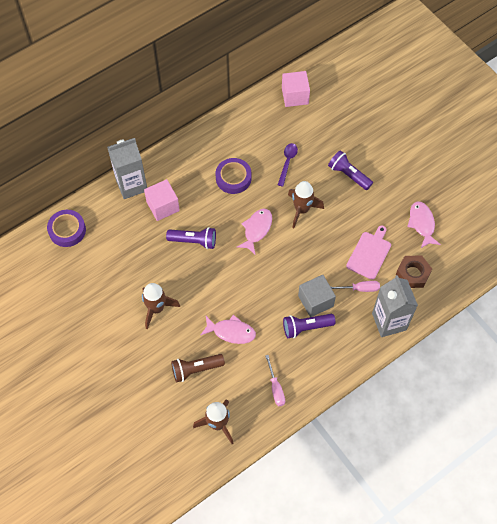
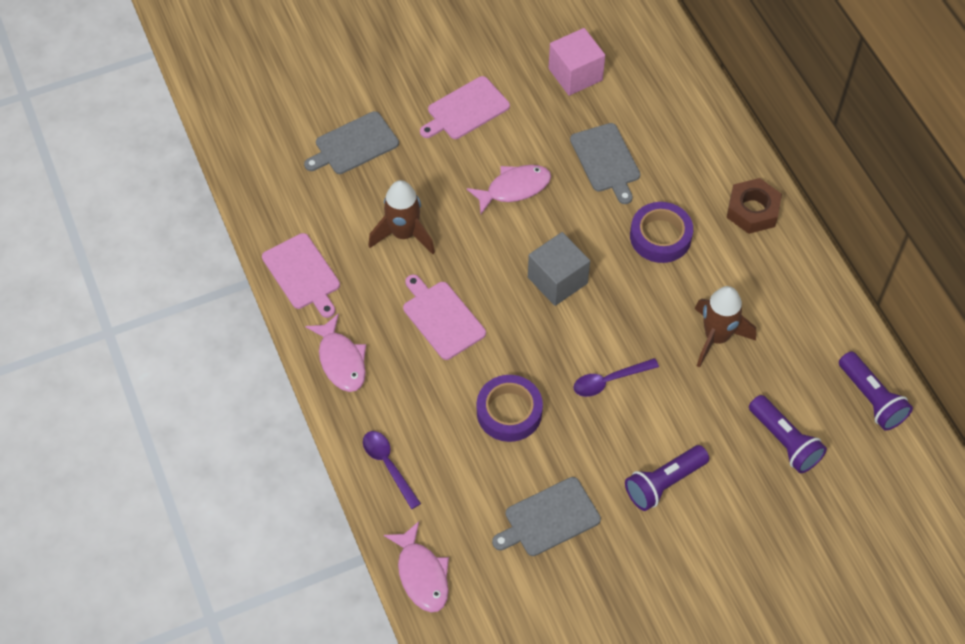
brown flashlight: 1 -> 0
brown rocket: 3 -> 2
grey carton: 2 -> 0
grey cutting board: 0 -> 3
pink cube: 2 -> 1
pink cutting board: 1 -> 3
pink screwdriver: 2 -> 0
purple spoon: 1 -> 2

